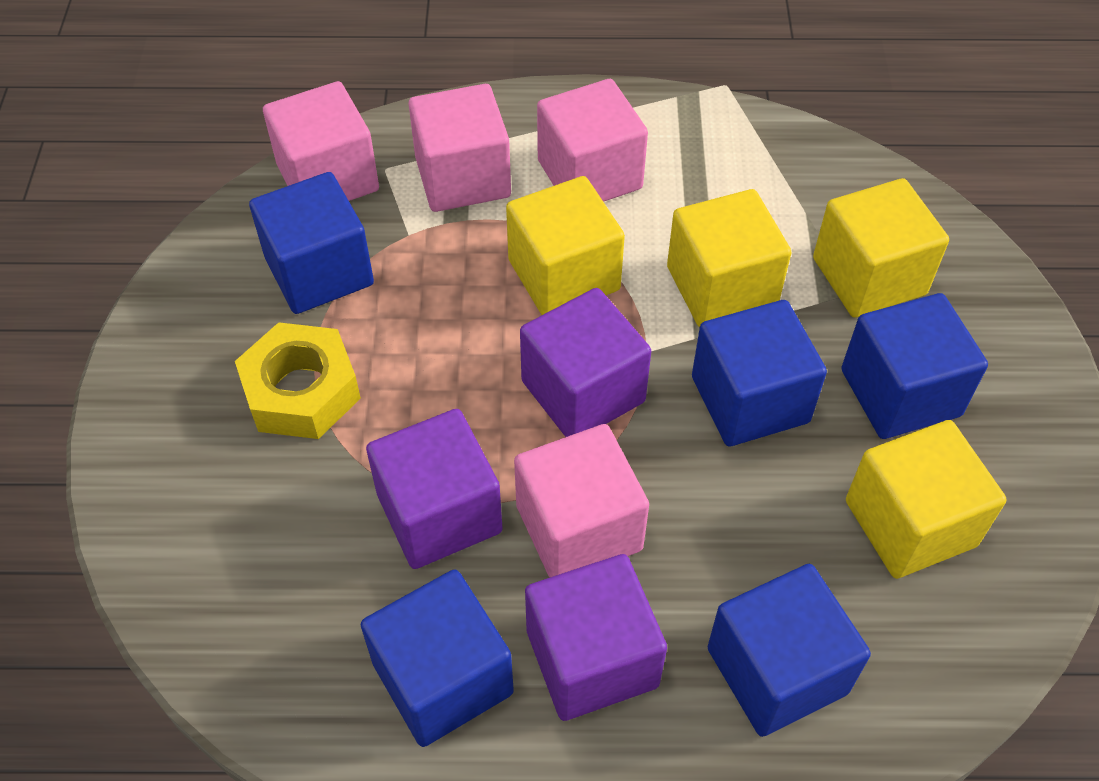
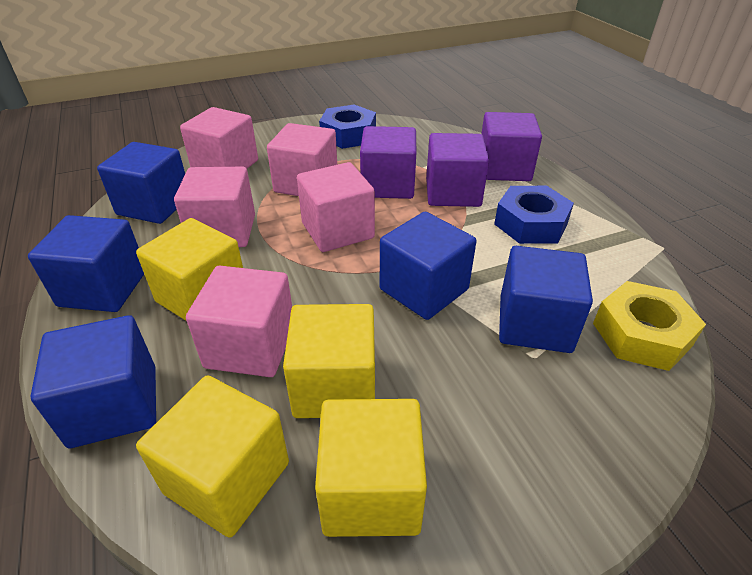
blue nut: 0 -> 2
pink cube: 4 -> 5

